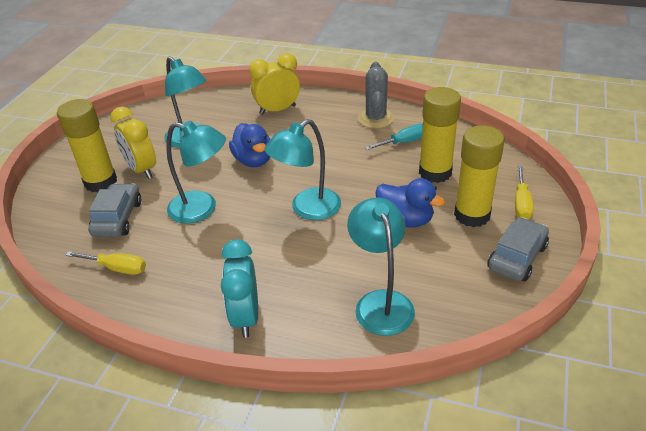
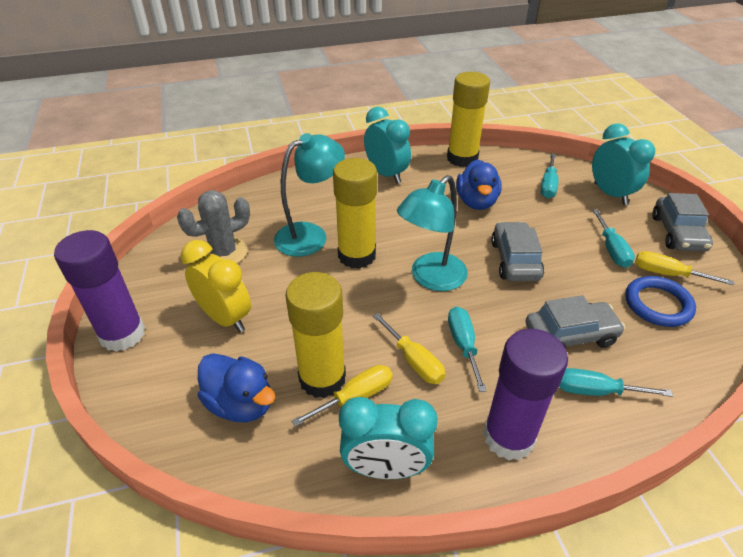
blue ring: 0 -> 1
grey car: 2 -> 3
purple glue stick: 0 -> 2
turquoise clock: 1 -> 3
turquoise lamp: 4 -> 2
turquoise screwdriver: 1 -> 4
yellow clock: 2 -> 1
yellow screwdriver: 2 -> 3

